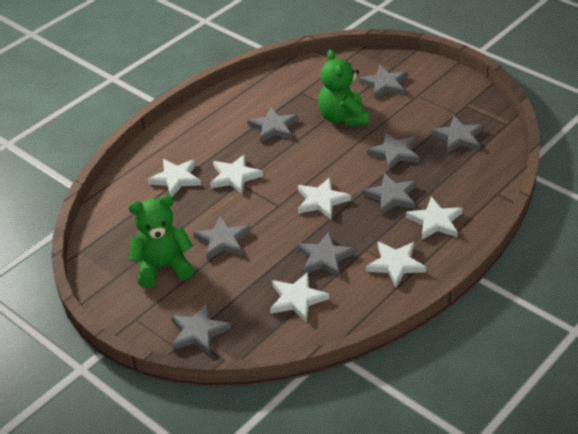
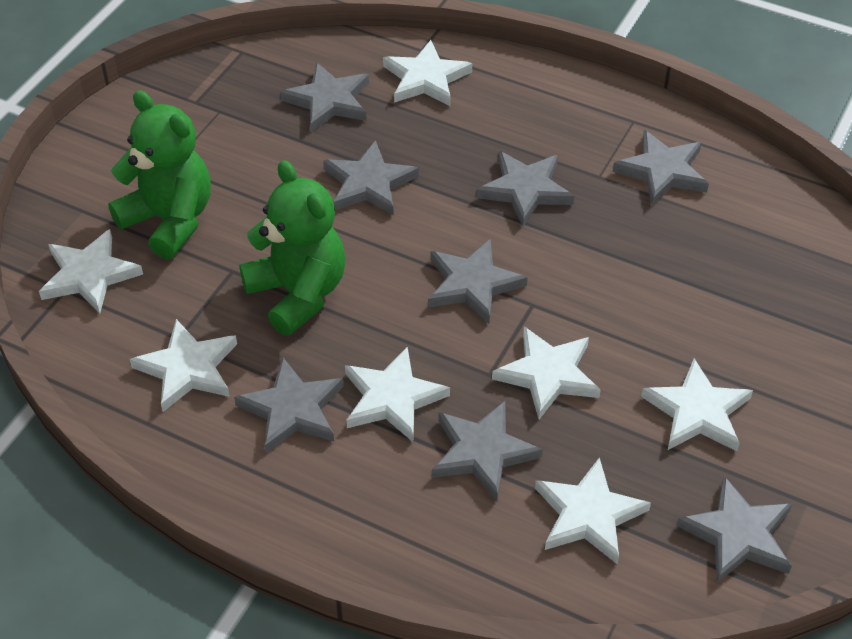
white star: 6 -> 7

